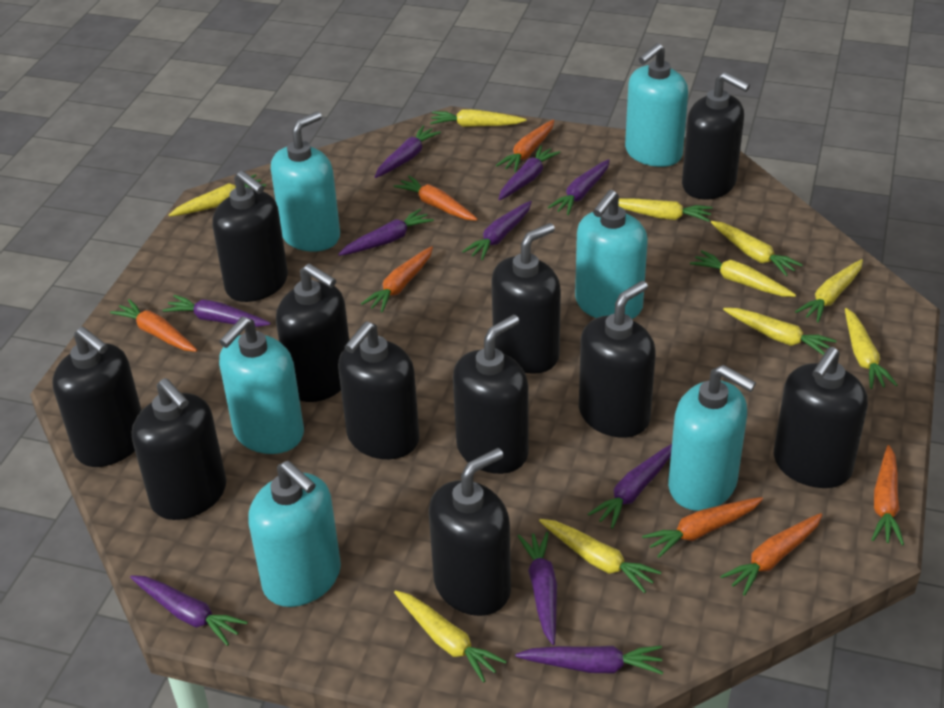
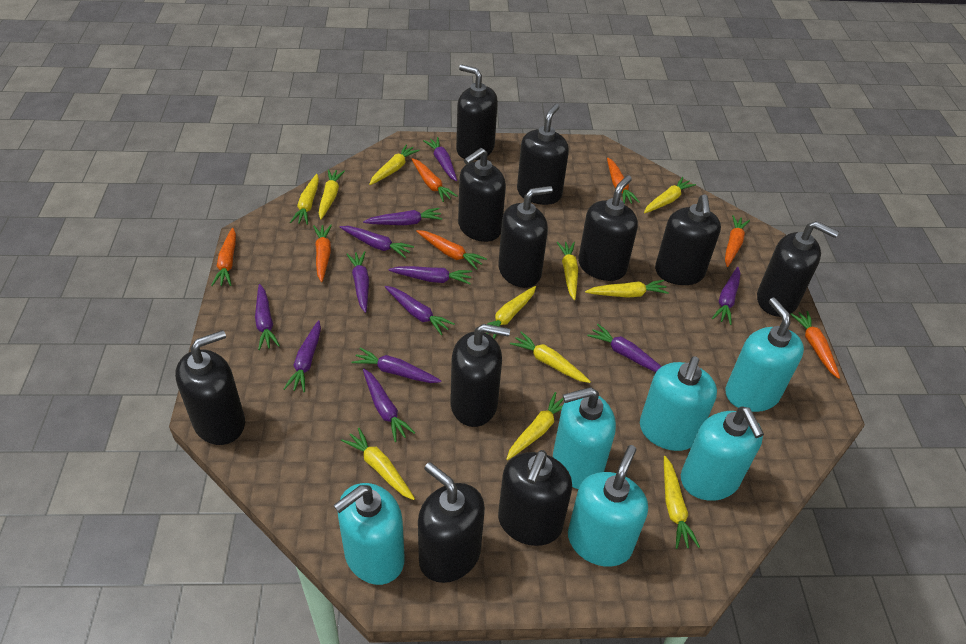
purple carrot: 10 -> 12
yellow carrot: 10 -> 11

